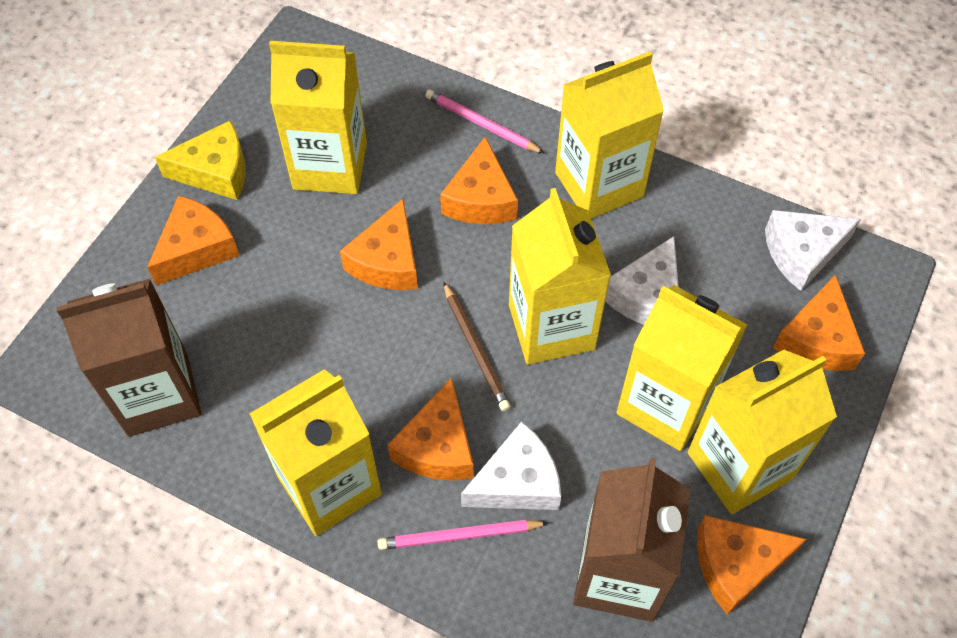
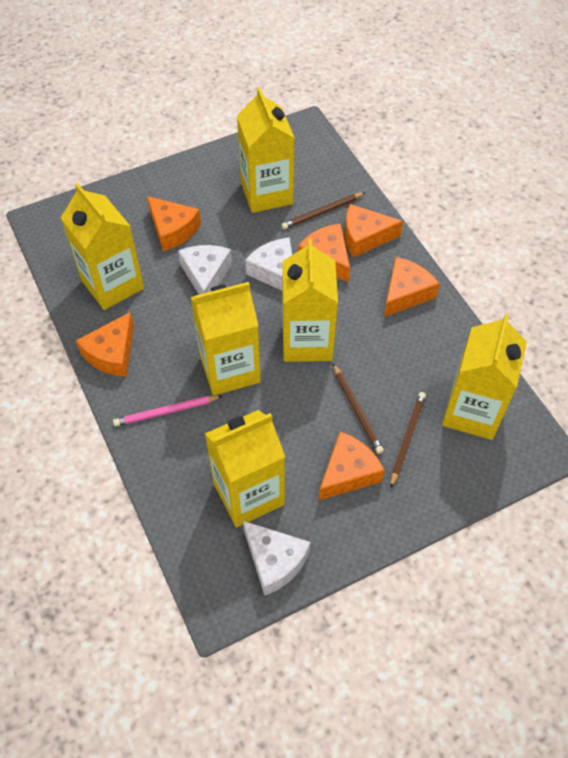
brown carton: 2 -> 0
brown pencil: 1 -> 3
pink pencil: 2 -> 1
yellow cheese: 1 -> 0

